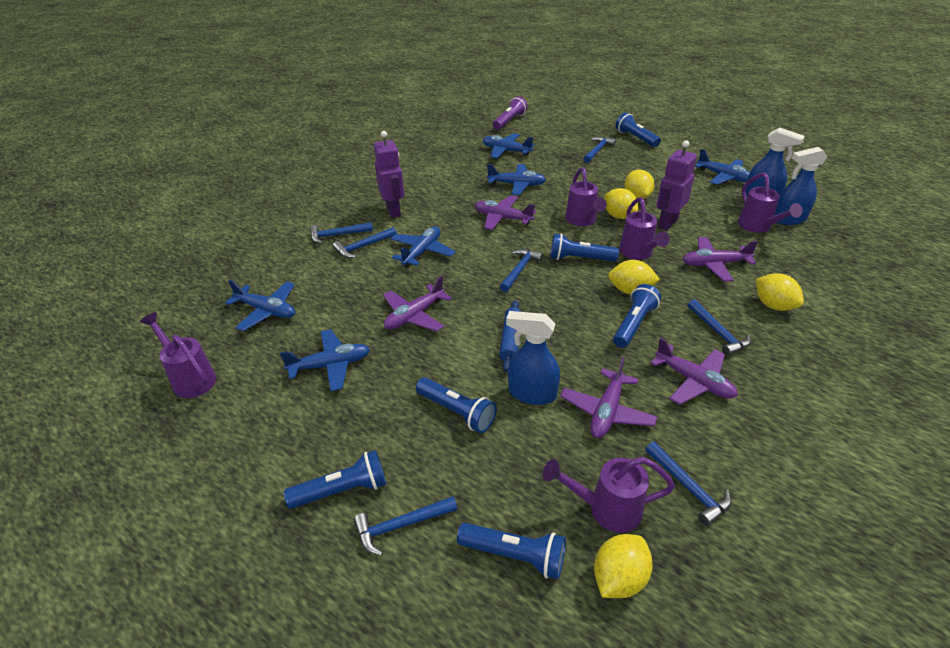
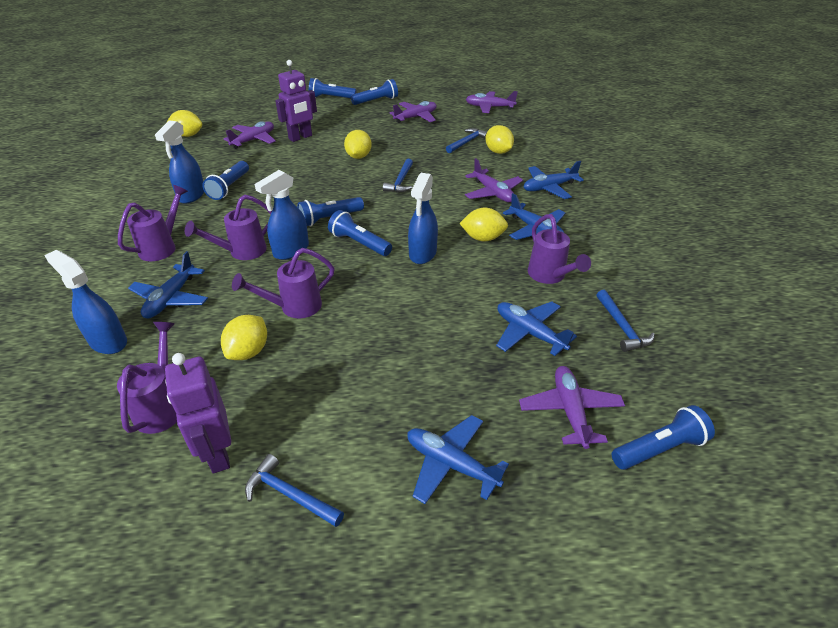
blue hammer: 7 -> 4
blue plane: 6 -> 5
blue rolling pin: 1 -> 0
blue spray bottle: 3 -> 4
purple flashlight: 1 -> 0

